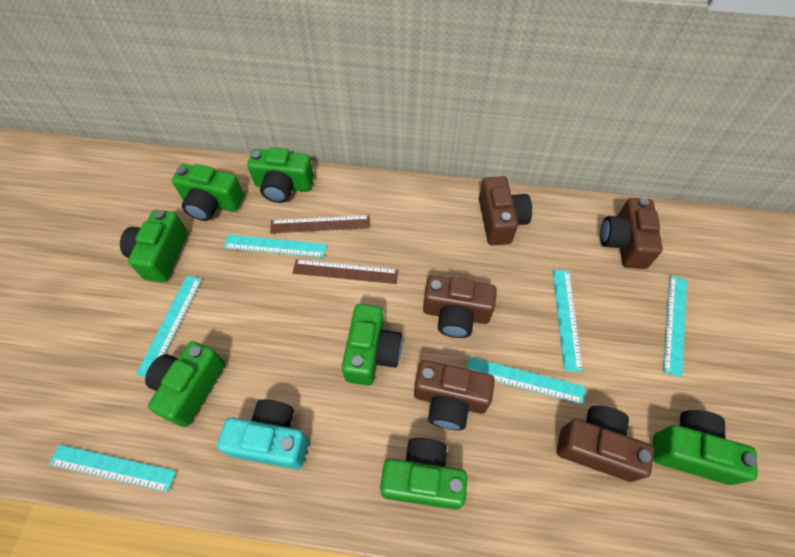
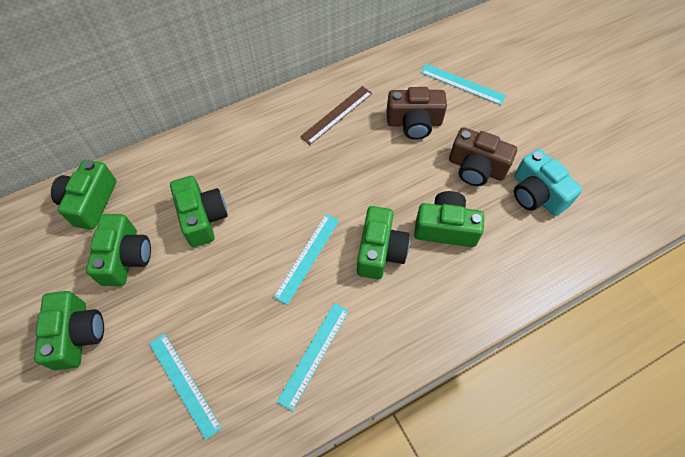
brown camera: 5 -> 2
brown ruler: 2 -> 1
green camera: 7 -> 6
turquoise ruler: 6 -> 4

